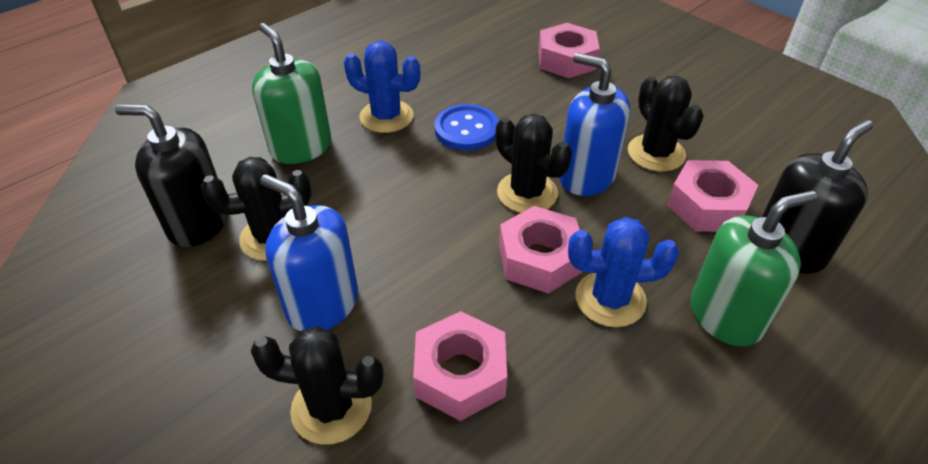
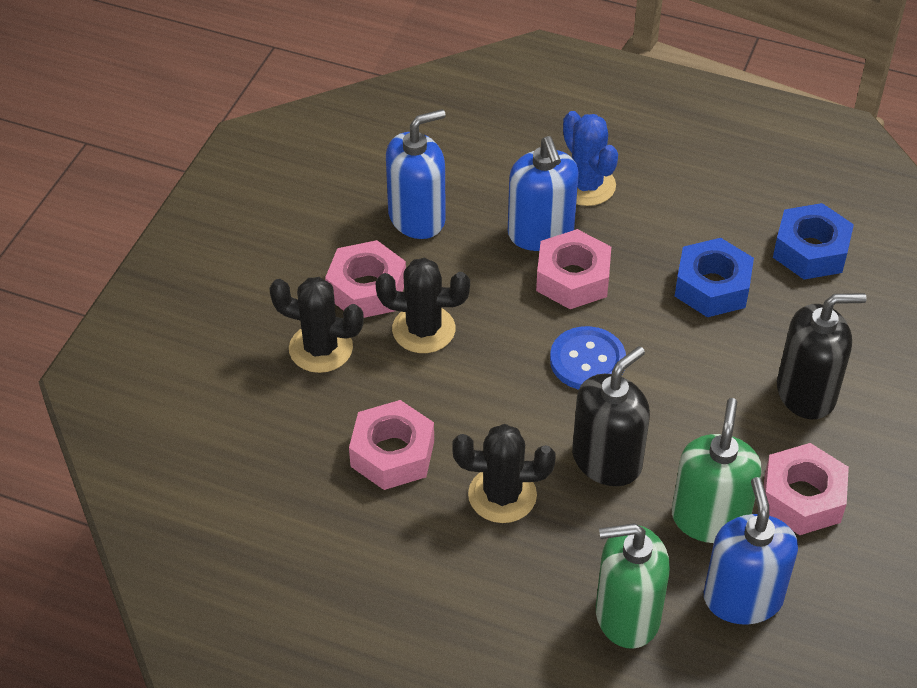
black cactus: 4 -> 3
blue cactus: 2 -> 1
blue nut: 0 -> 2
blue soap dispenser: 2 -> 3

